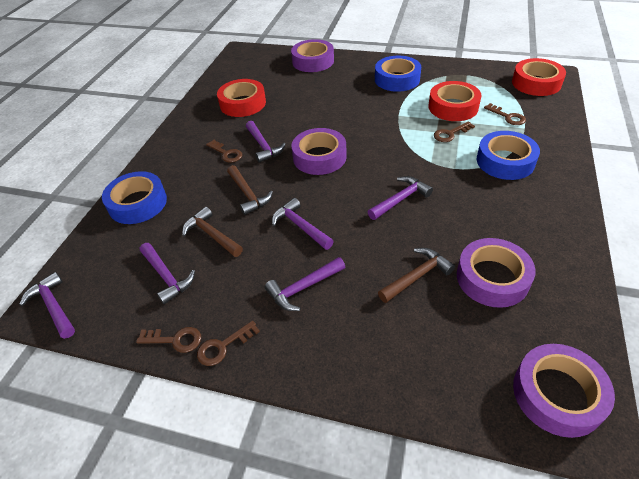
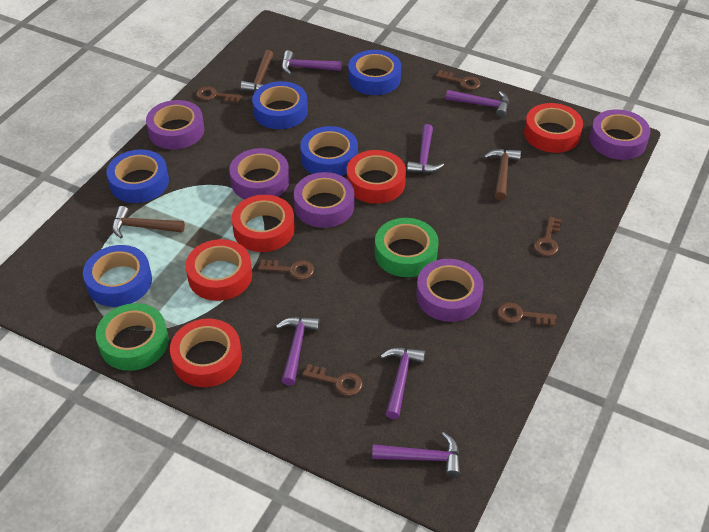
blue tape: 3 -> 5
brown key: 5 -> 6
green tape: 0 -> 2
purple tape: 4 -> 5
red tape: 3 -> 5

